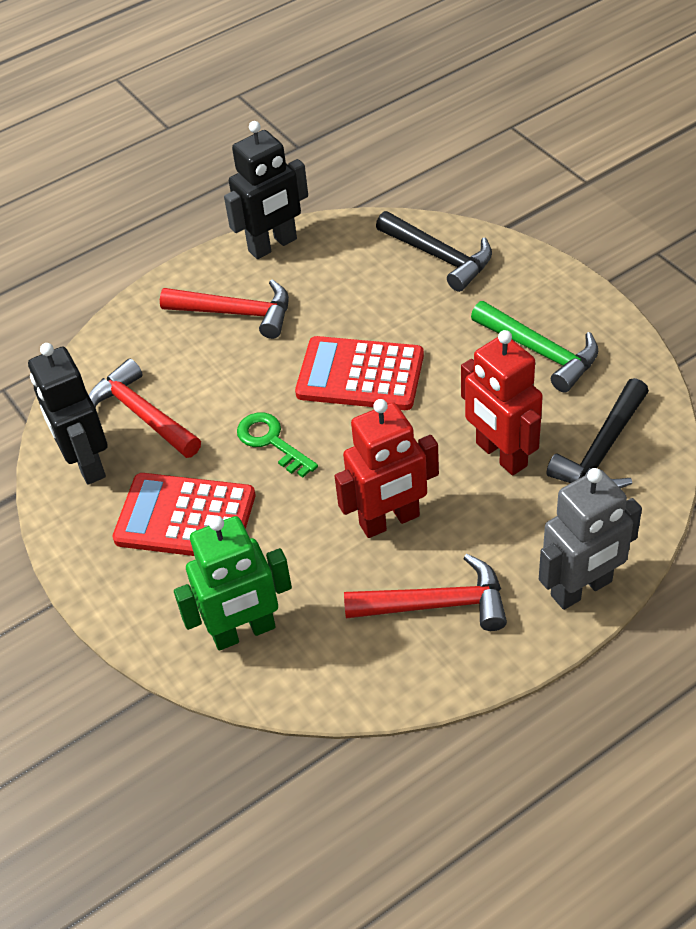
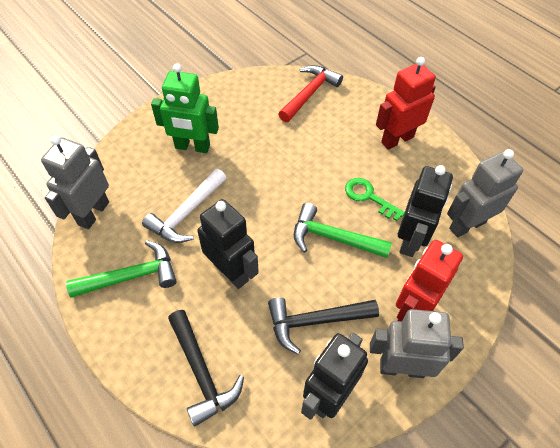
black robot: 2 -> 3
green hammer: 1 -> 2
grey robot: 1 -> 3
red calculator: 2 -> 0
red hammer: 3 -> 1
white hammer: 0 -> 1

